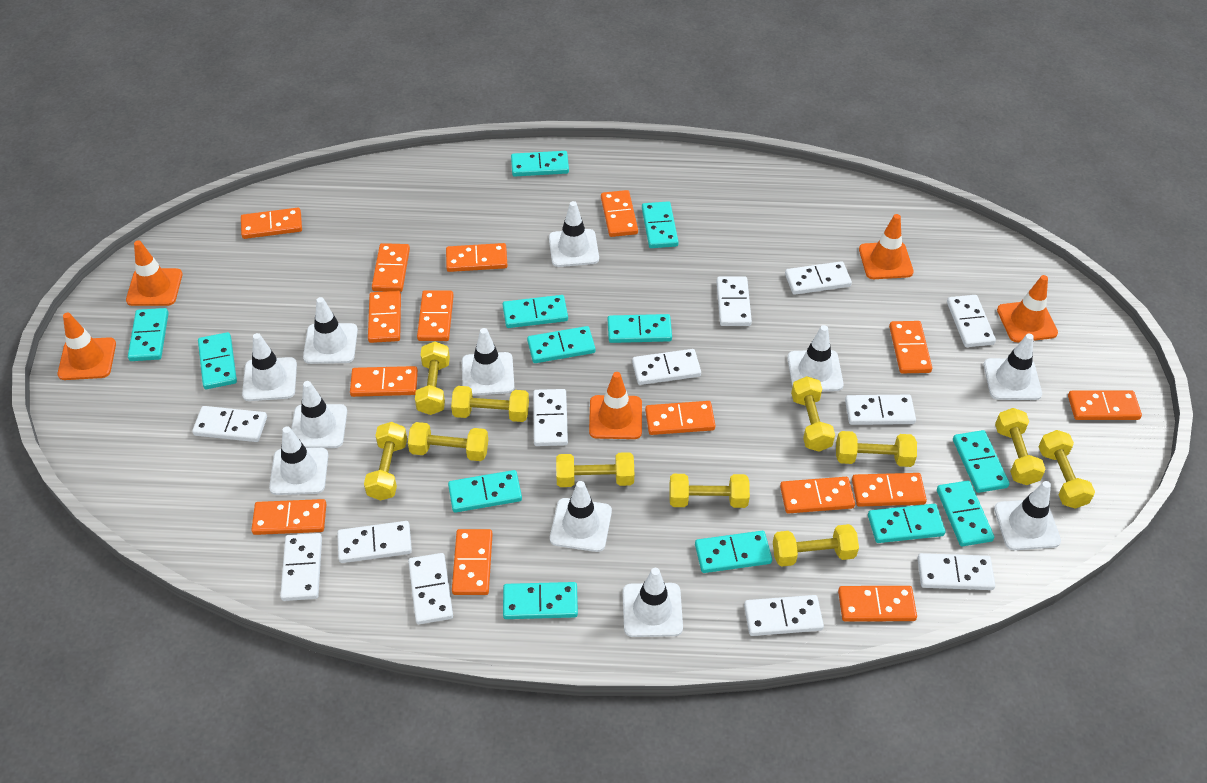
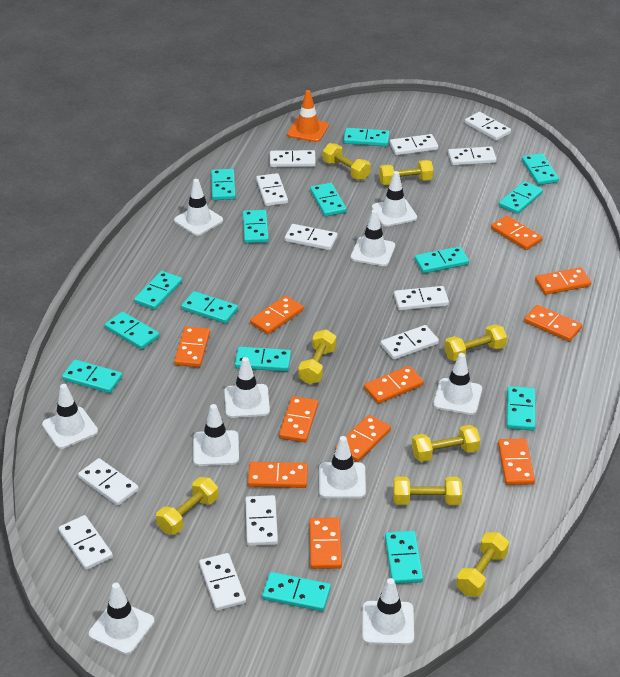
orange domino: 15 -> 11
orange traffic cone: 5 -> 1
turquoise domino: 13 -> 15
white traffic cone: 11 -> 10
yellow dumbbell: 11 -> 8

